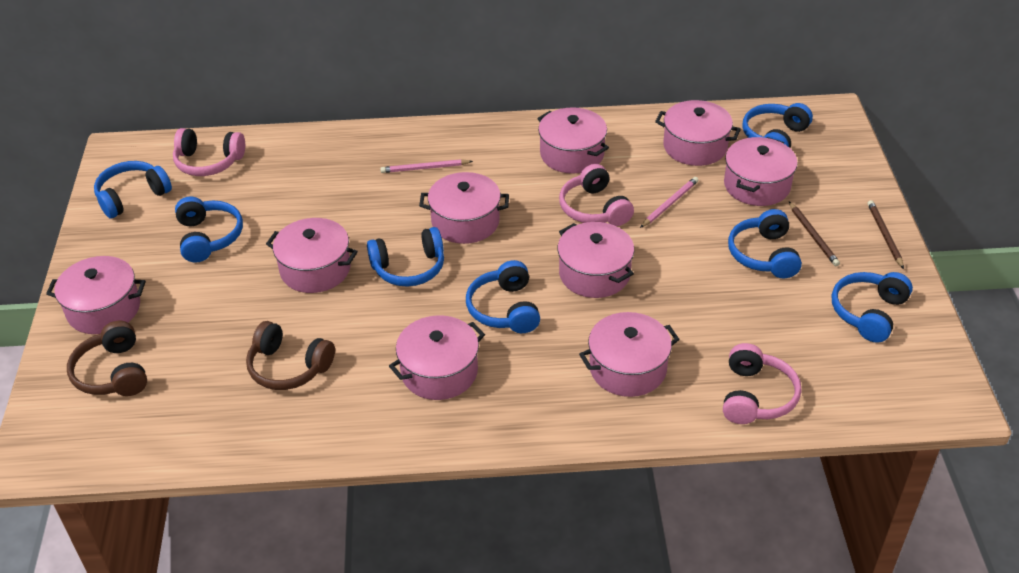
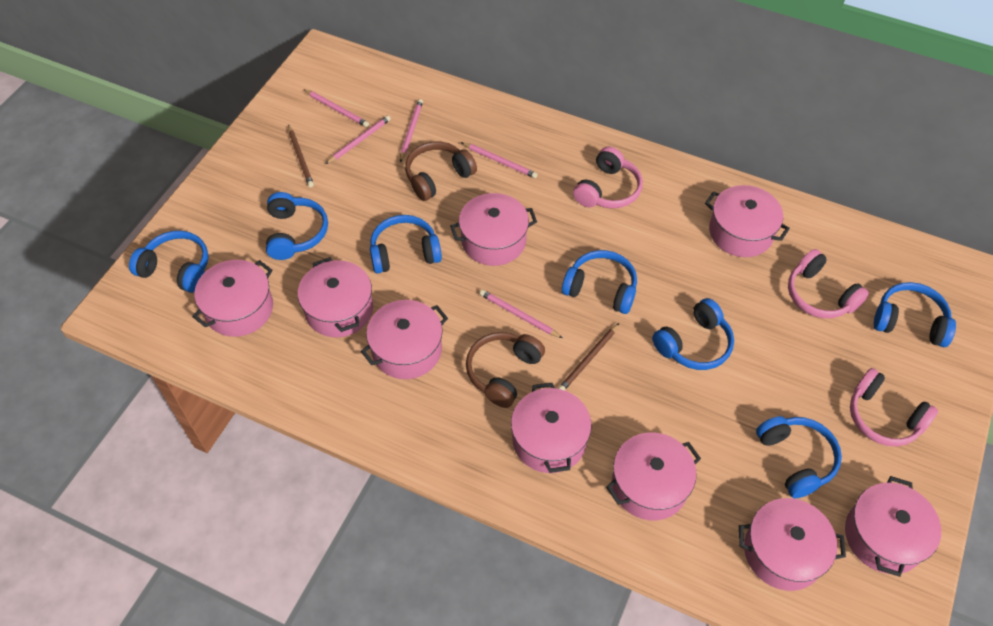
pink pencil: 2 -> 5

